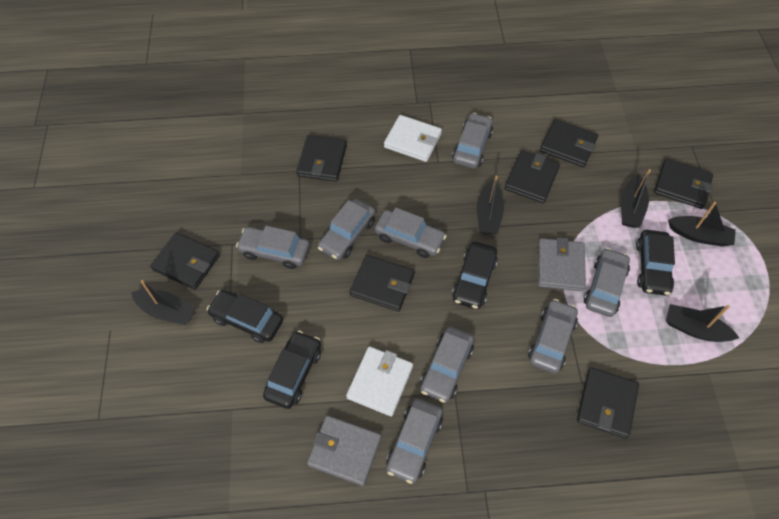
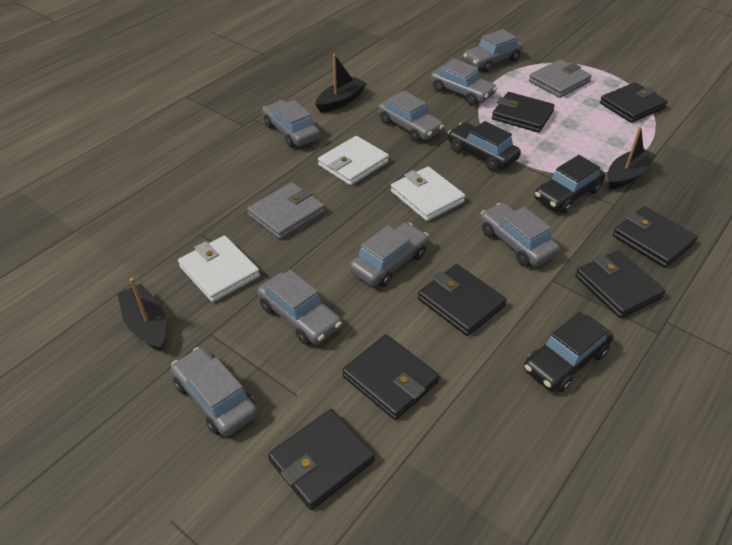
black boat: 5 -> 3
black car: 4 -> 3
white wallet: 2 -> 3

